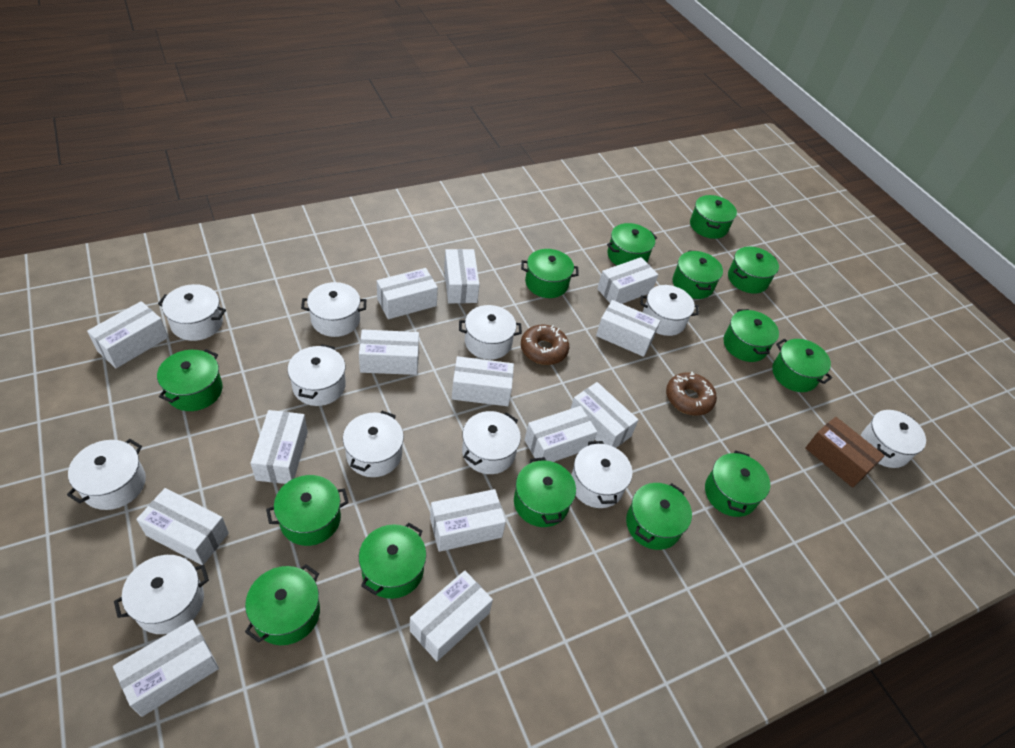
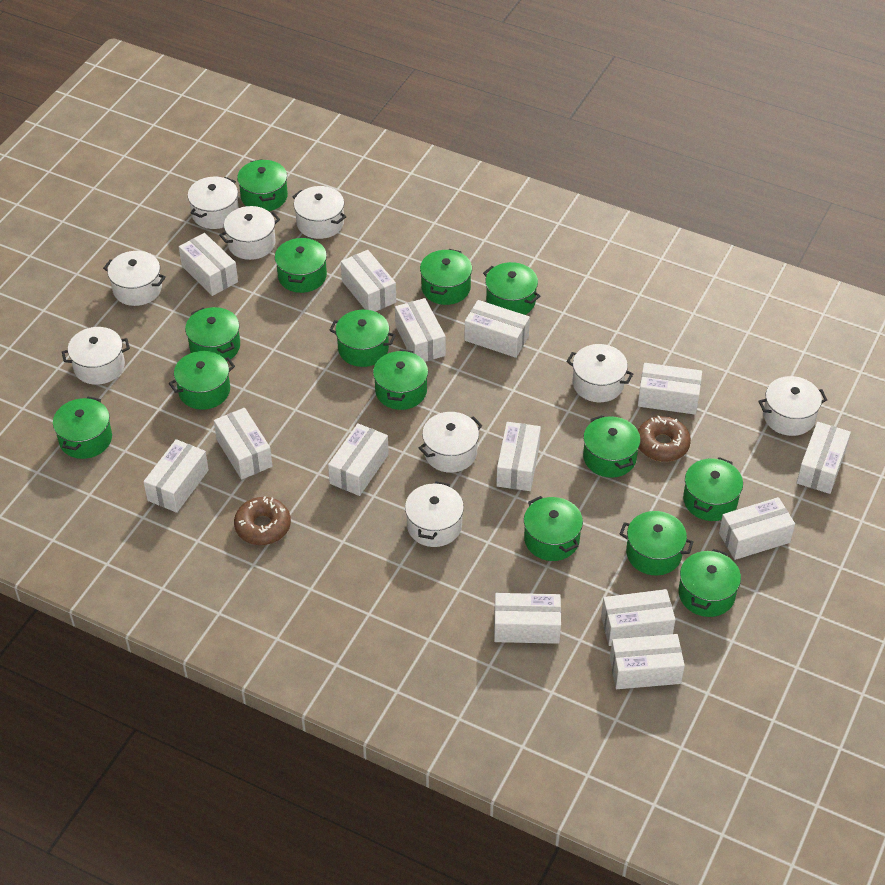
brown box: 1 -> 0
white pot: 11 -> 9

